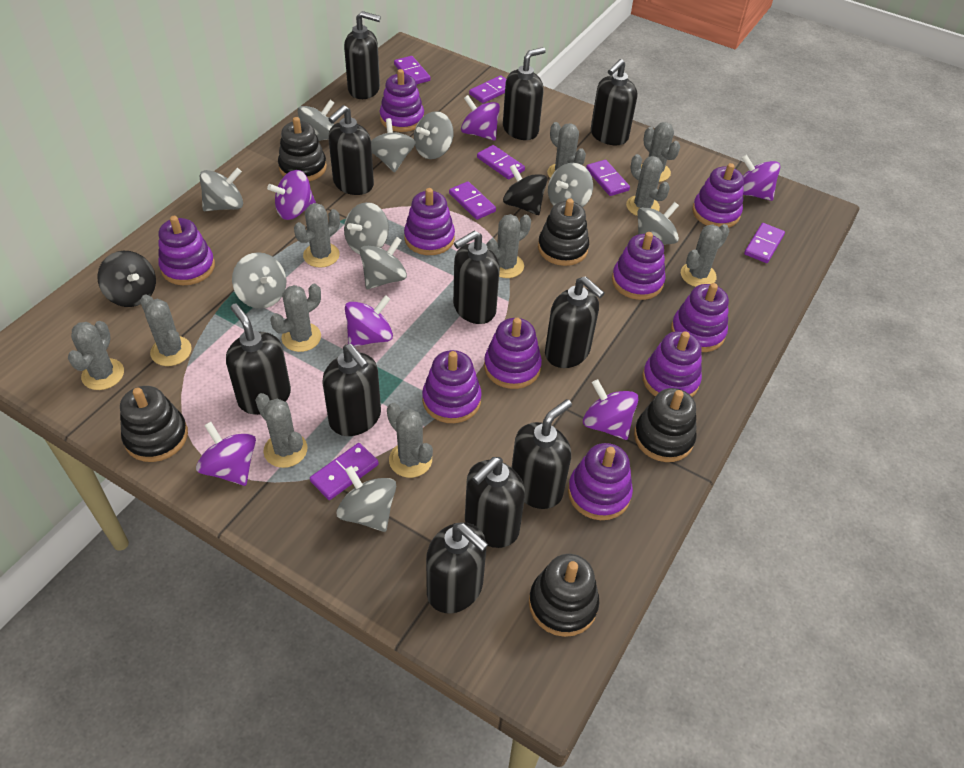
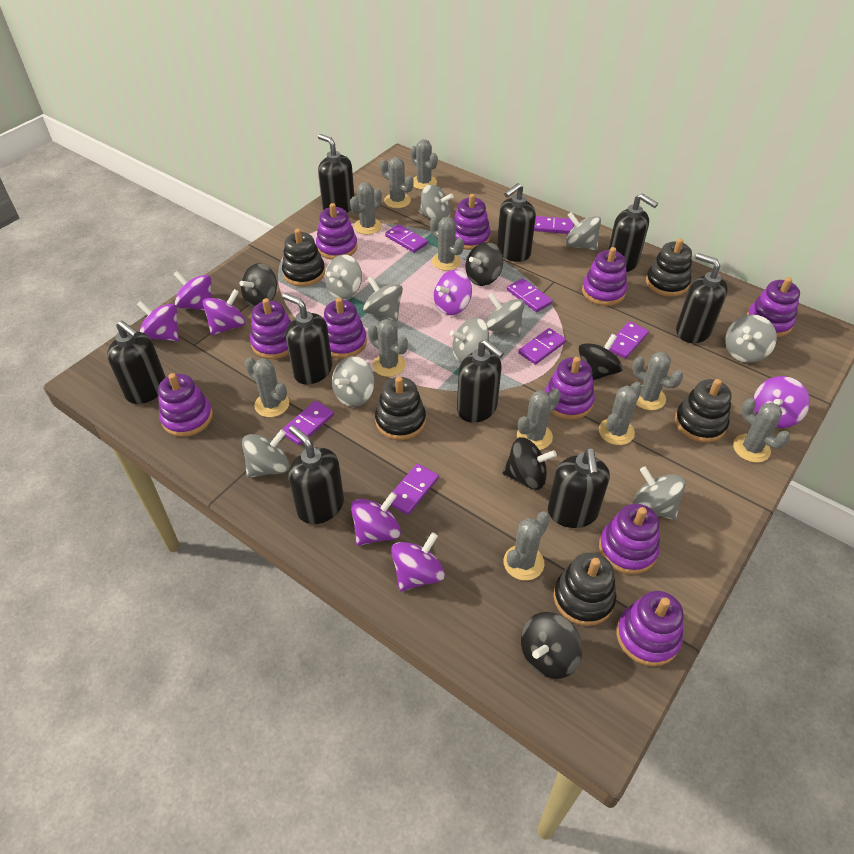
black soap dispenser: 11 -> 9
black spinning top: 2 -> 5
purple spinning top: 6 -> 7

